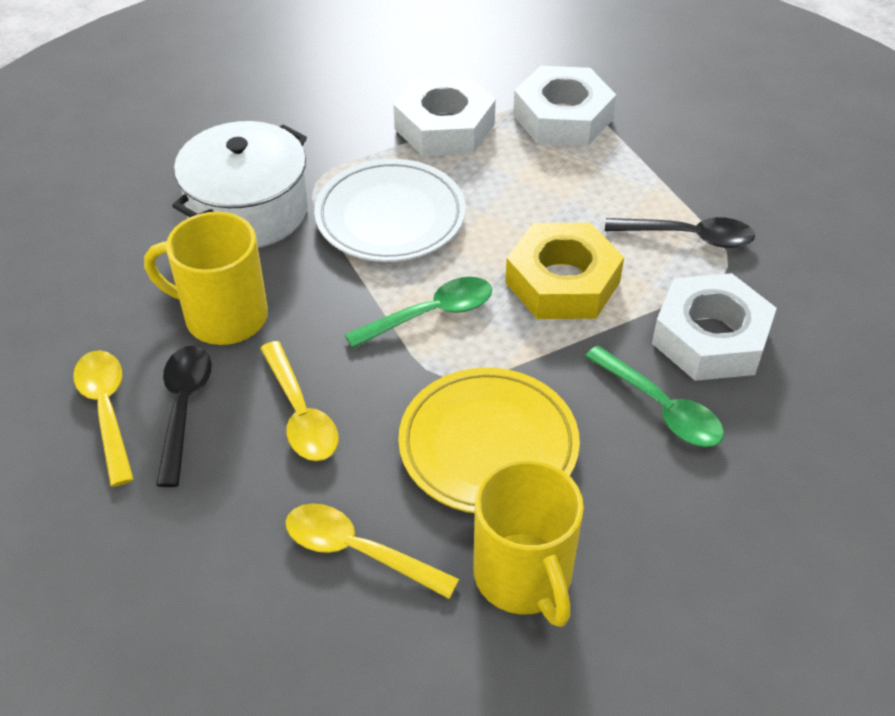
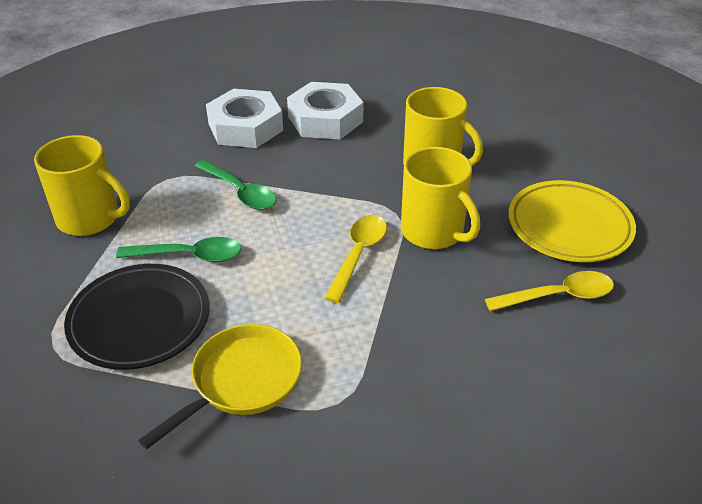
black plate: 0 -> 1
black spoon: 2 -> 0
white nut: 3 -> 2
white plate: 1 -> 0
white pot: 1 -> 0
yellow mug: 2 -> 3
yellow nut: 1 -> 0
yellow pan: 0 -> 1
yellow spoon: 3 -> 2

